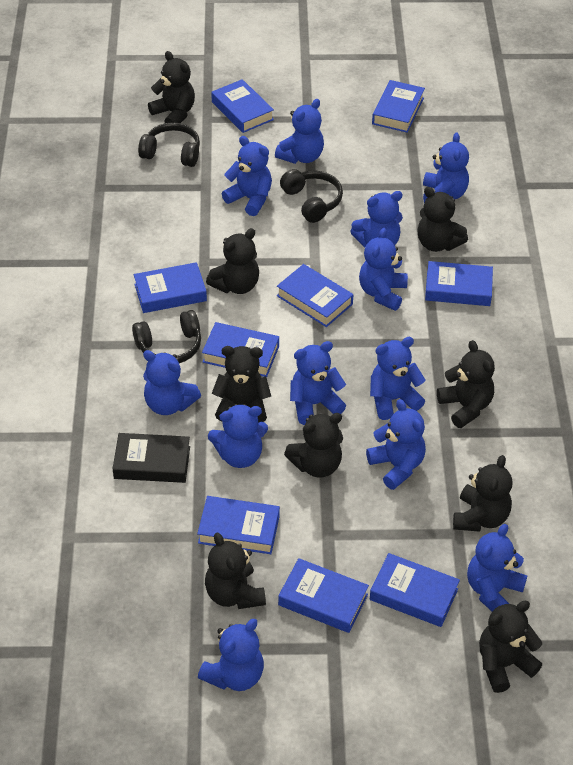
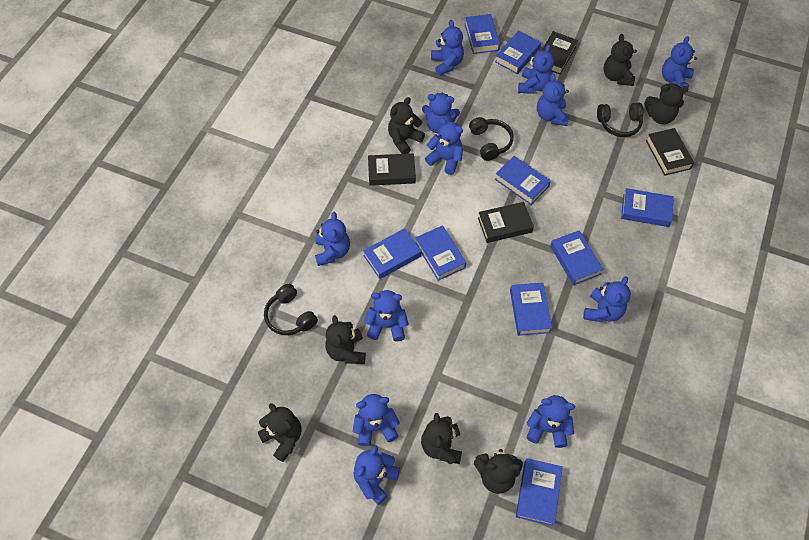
black book: 1 -> 4
black teddy bear: 9 -> 7

